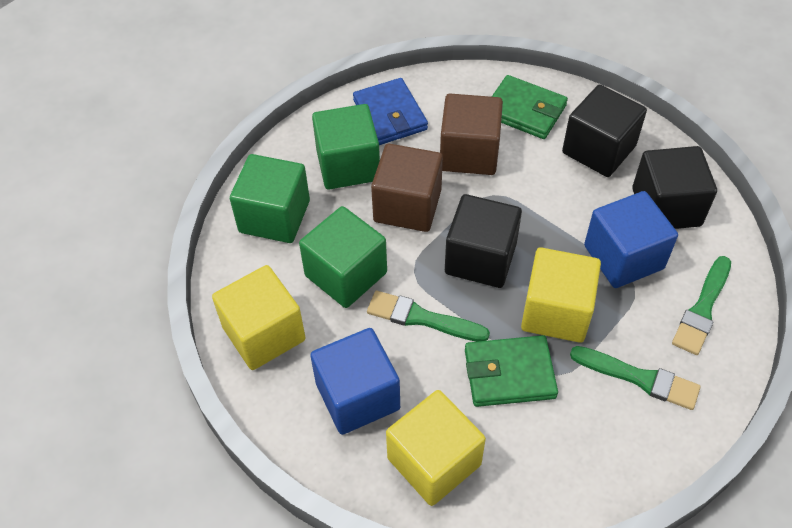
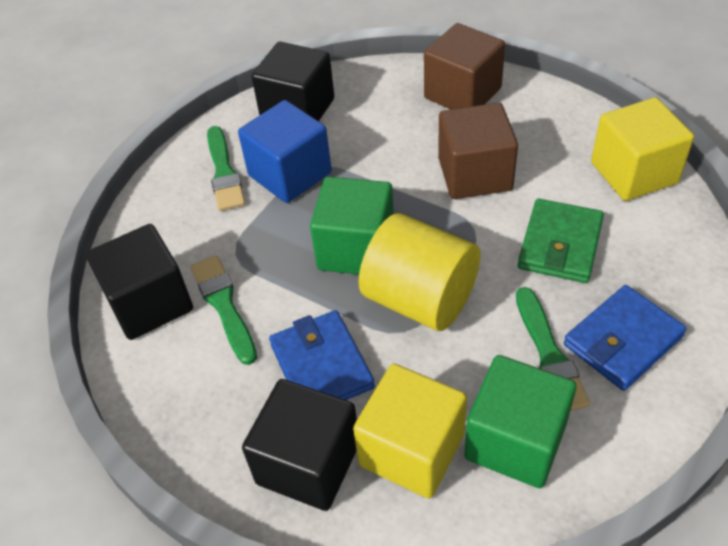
blue cube: 2 -> 1
blue wallet: 1 -> 2
green cube: 3 -> 2
green wallet: 2 -> 1
yellow cube: 3 -> 2
yellow cylinder: 0 -> 1

